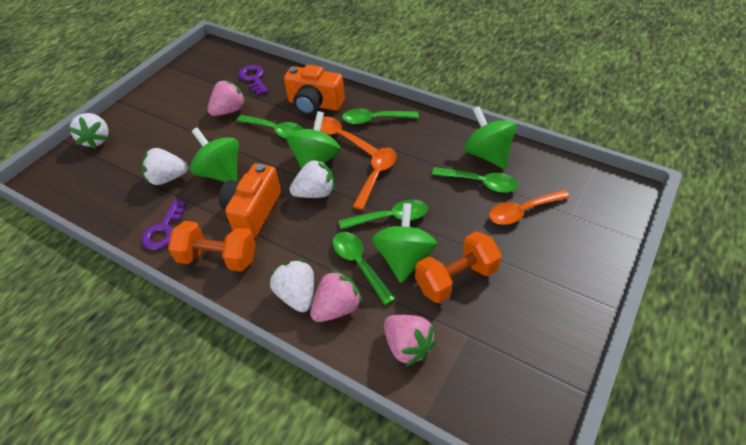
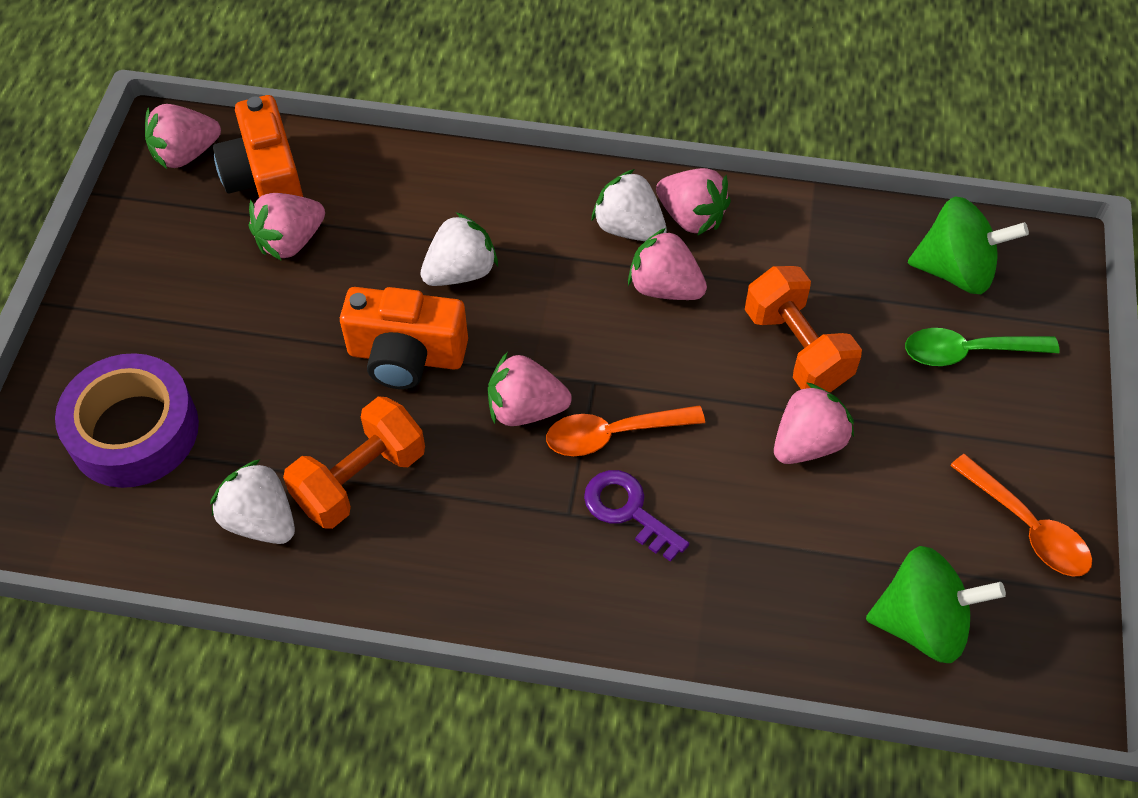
green spinning top: 4 -> 2
green spoon: 5 -> 1
orange spoon: 3 -> 2
pink strawberry: 3 -> 6
purple key: 2 -> 1
purple tape: 0 -> 1
white strawberry: 4 -> 3

